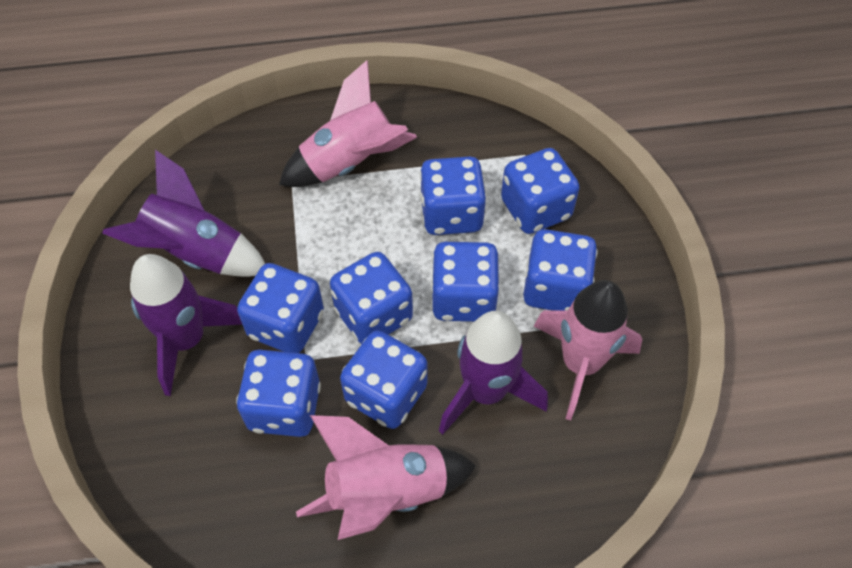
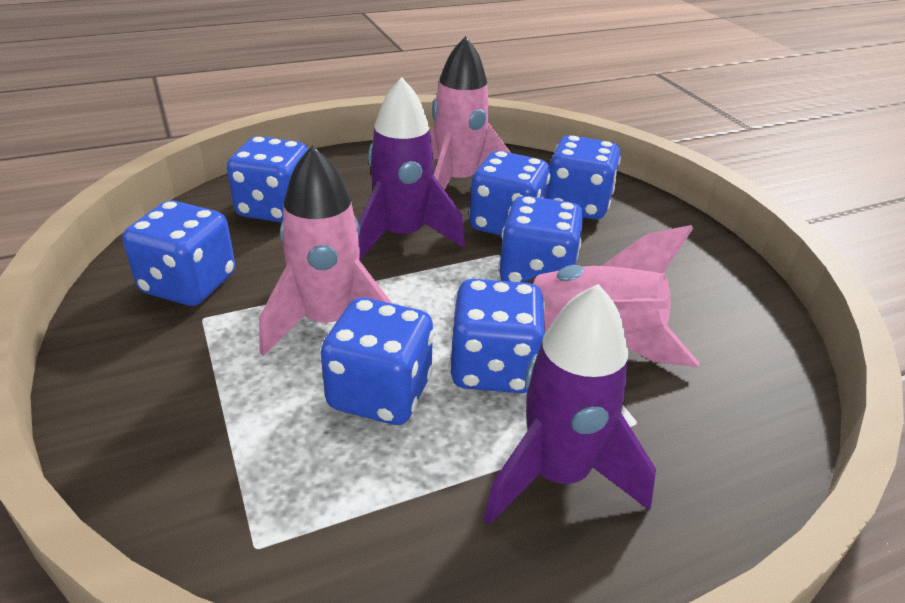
blue dice: 8 -> 7
purple rocket: 3 -> 2

